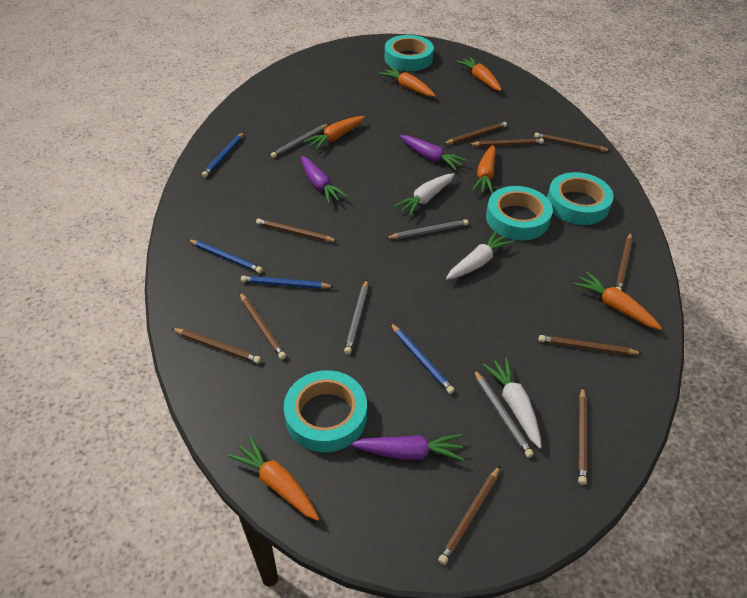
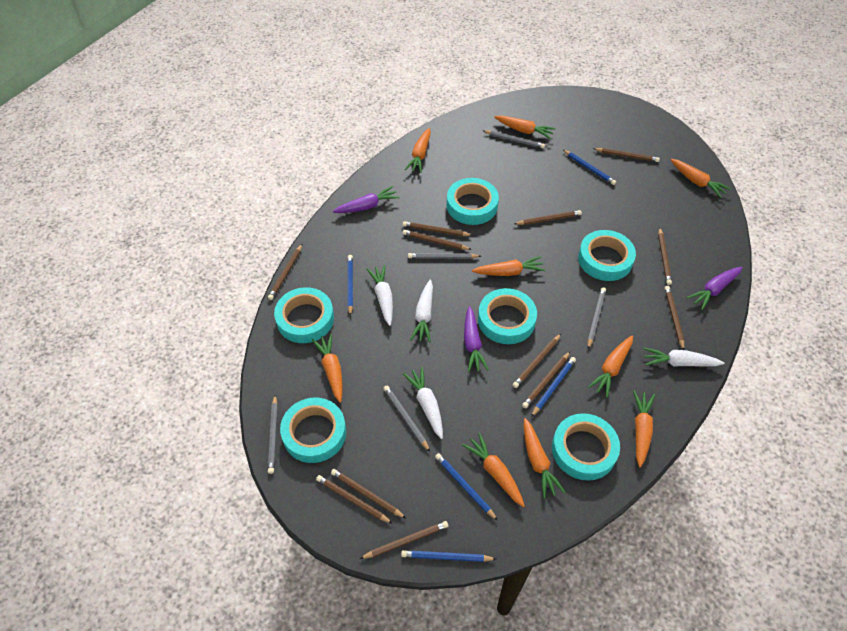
blue pencil: 4 -> 5
brown pencil: 10 -> 12
grey pencil: 4 -> 5
orange carrot: 6 -> 9
turquoise tape: 4 -> 6
white carrot: 3 -> 4

